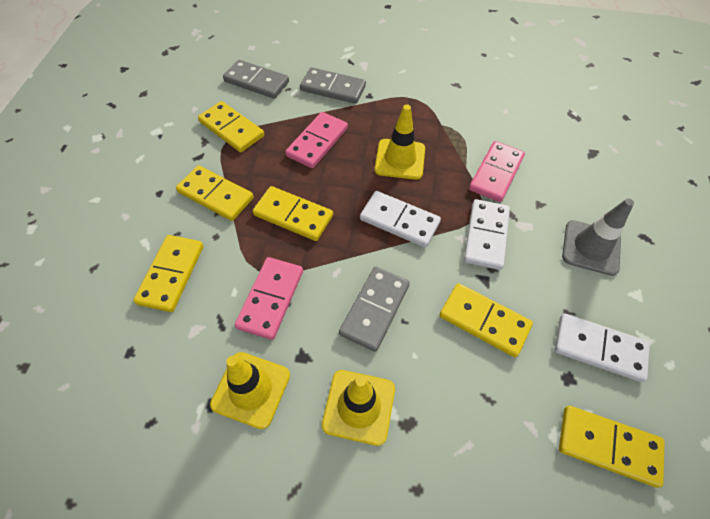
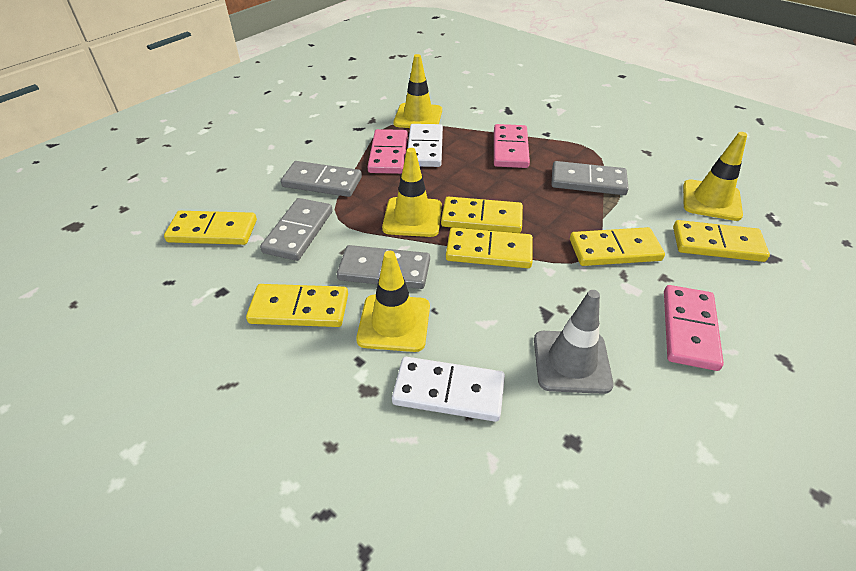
grey domino: 3 -> 4
white domino: 3 -> 2
yellow traffic cone: 3 -> 4

